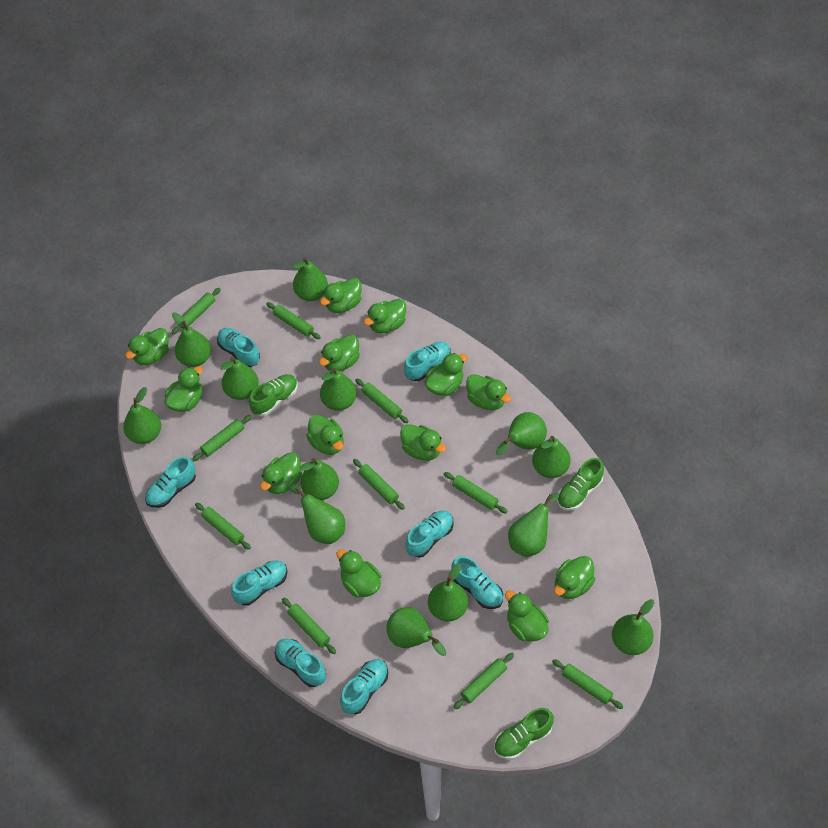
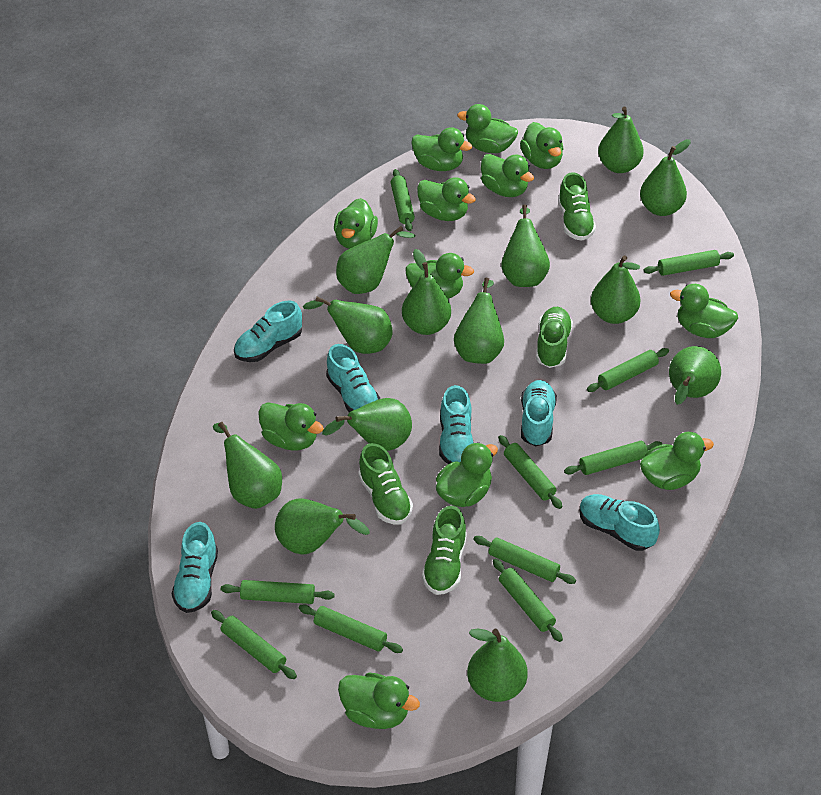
green duck: 13 -> 12
green shoe: 3 -> 4
turquoise shoe: 8 -> 6

